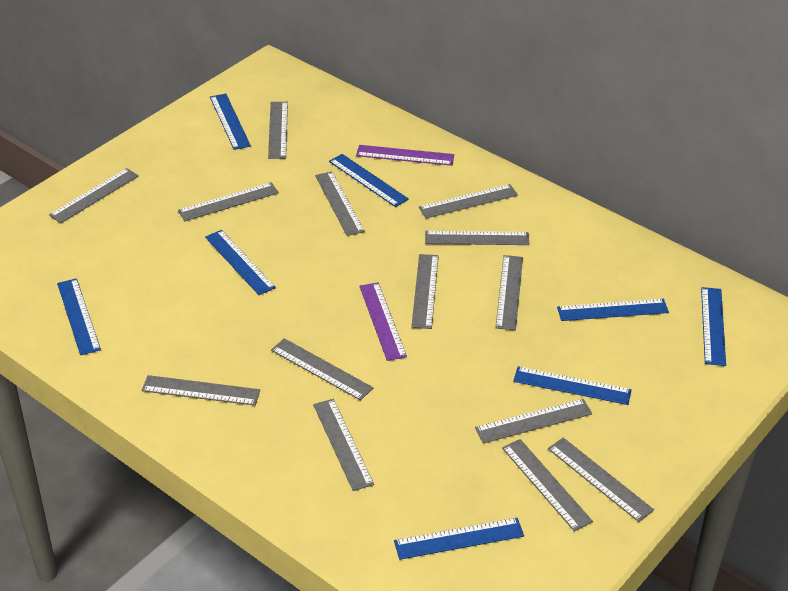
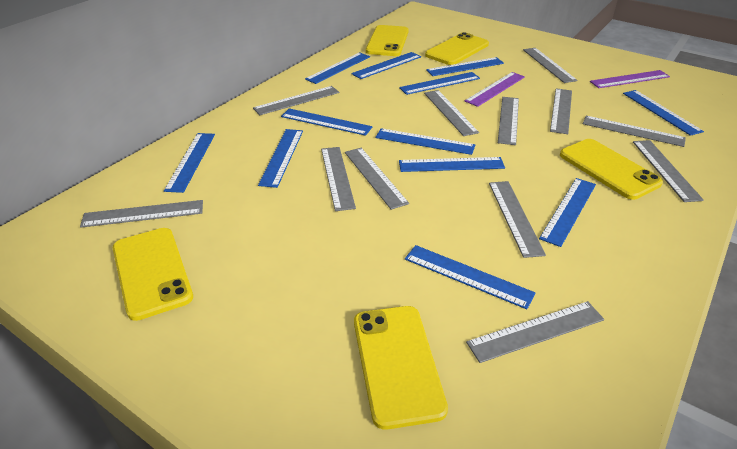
blue ruler: 8 -> 12
grey ruler: 14 -> 12
yellow phone: 0 -> 5

